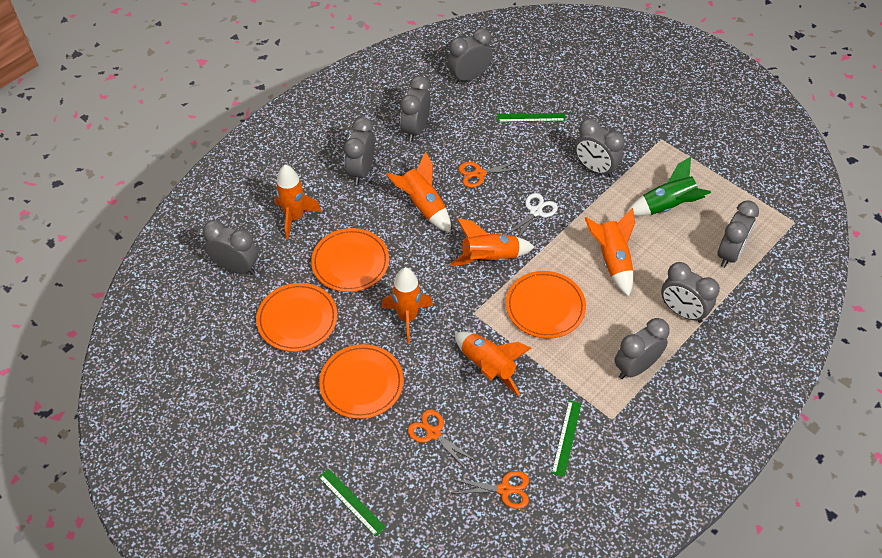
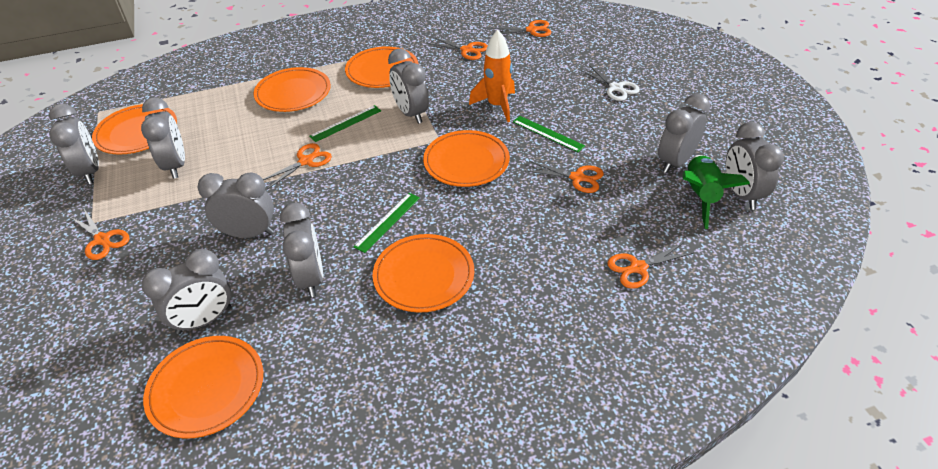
orange plate: 4 -> 6
orange rocket: 6 -> 1
orange scissors: 3 -> 6

